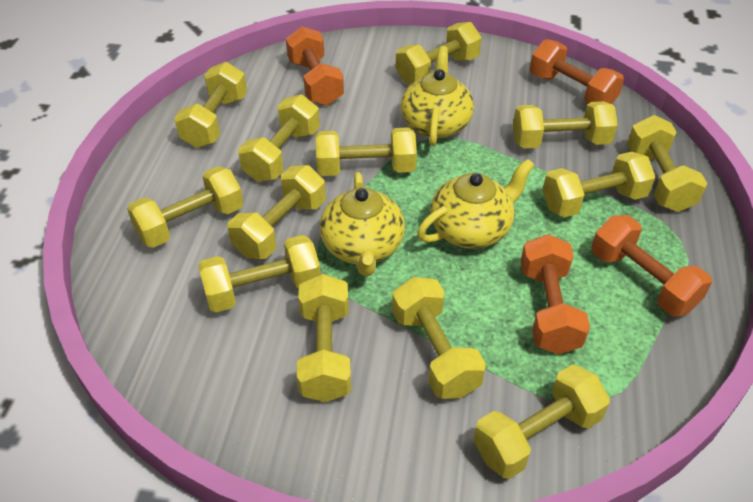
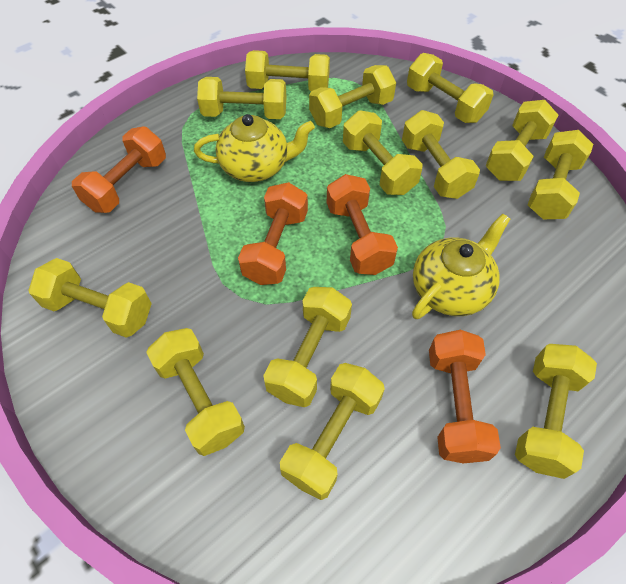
yellow teapot: 3 -> 2

